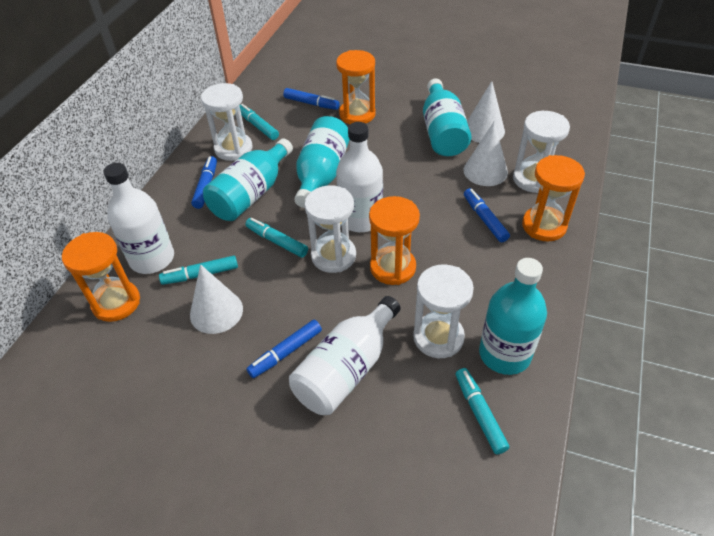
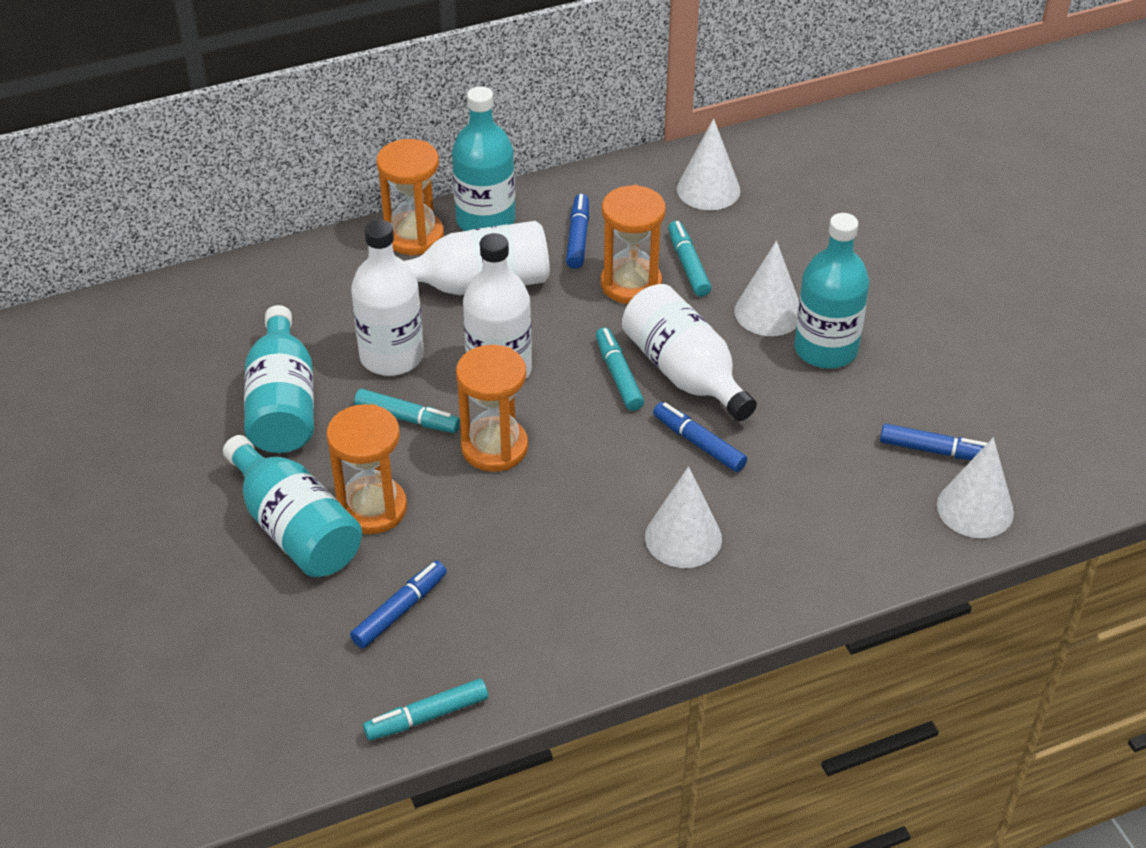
white bottle: 3 -> 4
white cone: 3 -> 4
white hourglass: 4 -> 0

